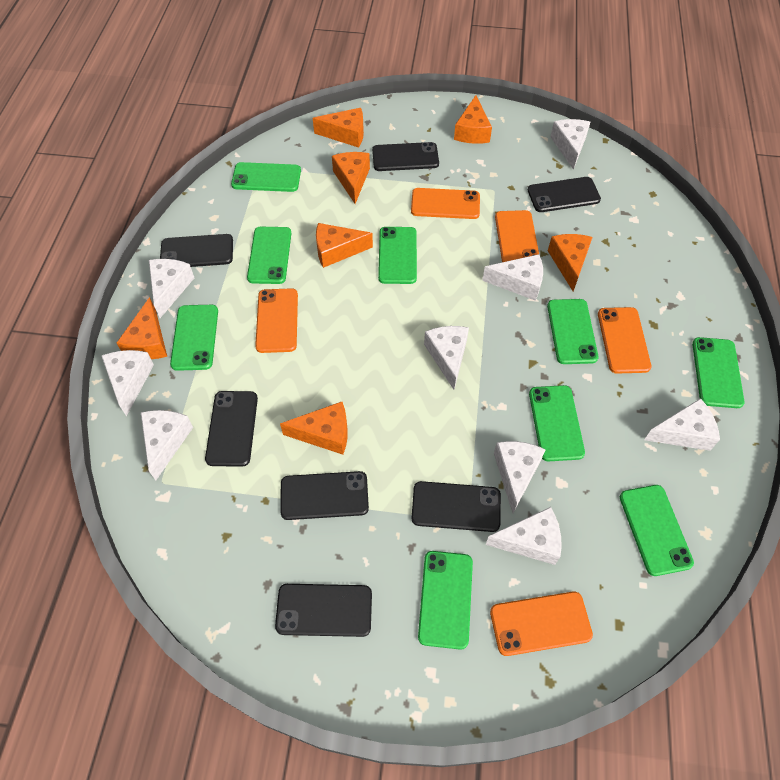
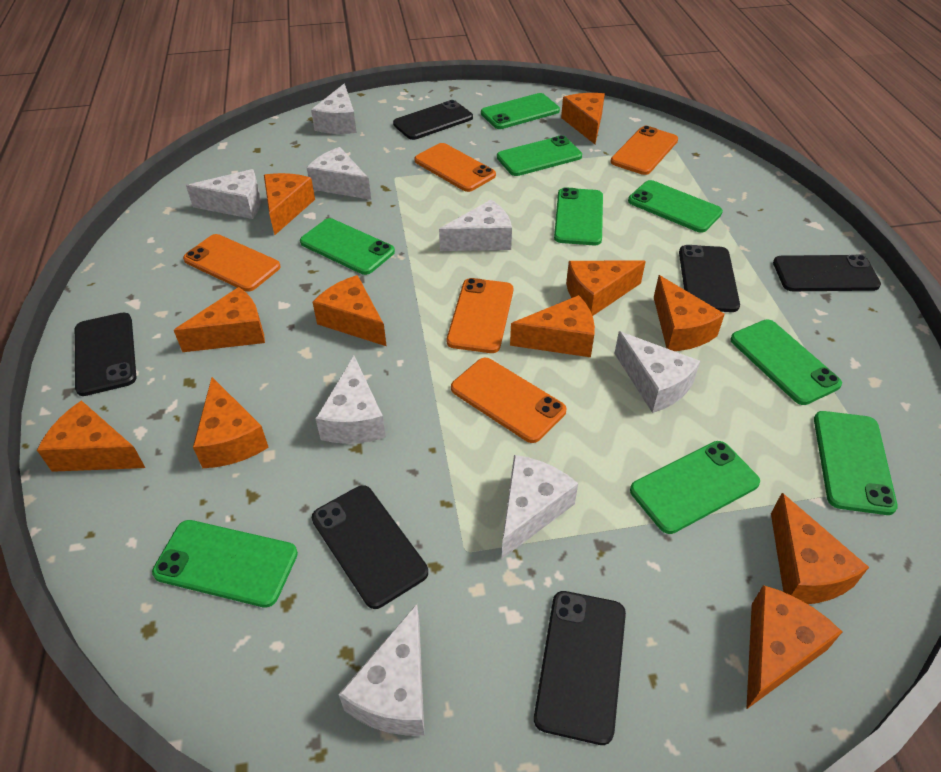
black phone: 7 -> 6
orange cheese: 7 -> 11
white cheese: 9 -> 8

